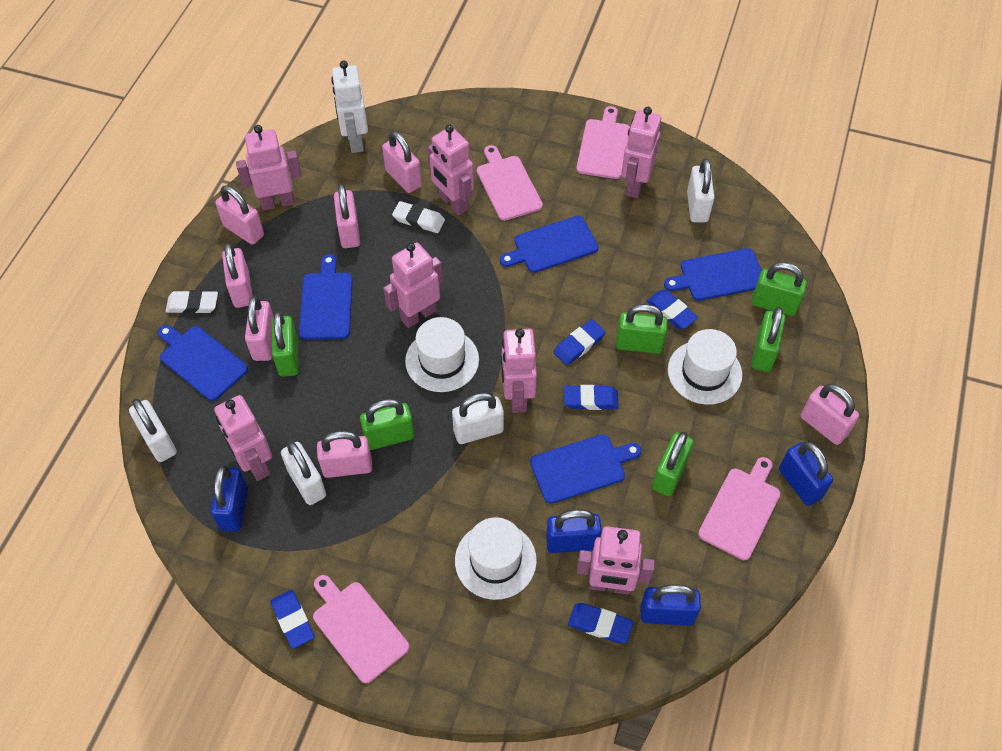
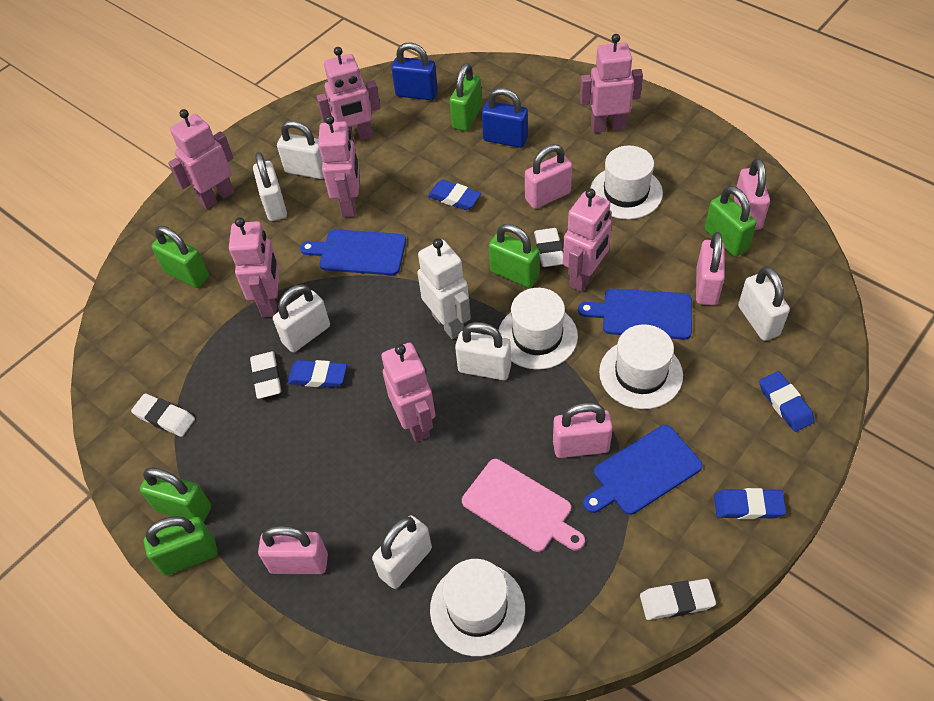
blue cutting board: 5 -> 3
blue eraser: 5 -> 4
blue padlock: 4 -> 2
pink cutting board: 4 -> 1
pink padlock: 7 -> 5
white eraser: 2 -> 4
white hat: 3 -> 4
white padlock: 4 -> 6

